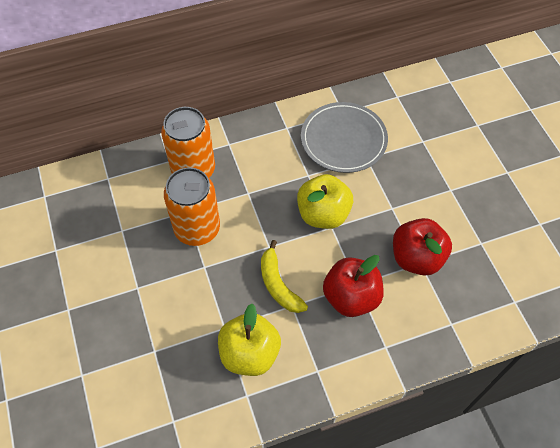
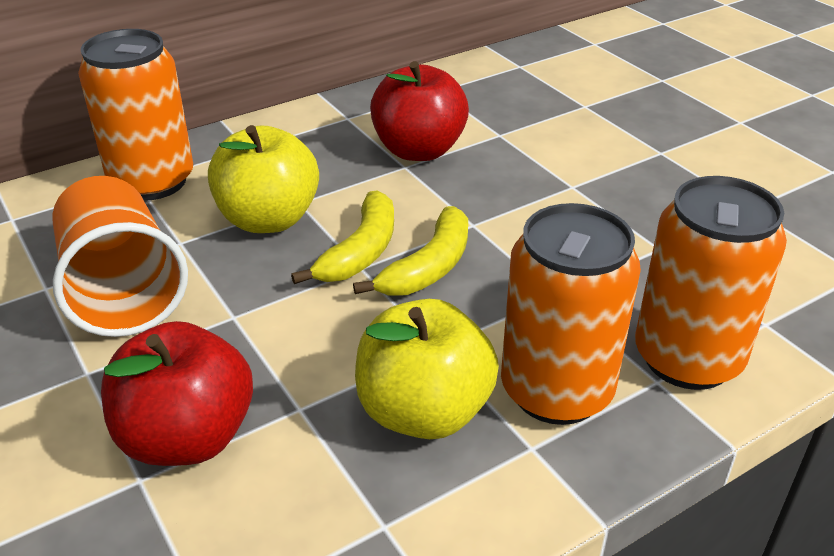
grey plate: 1 -> 0
orange can: 2 -> 3
orange cup: 0 -> 1
yellow banana: 1 -> 2

